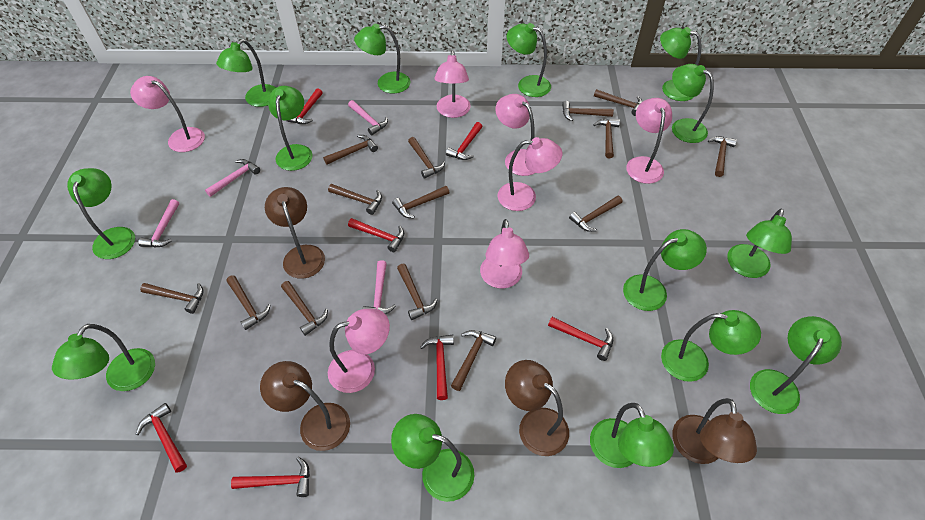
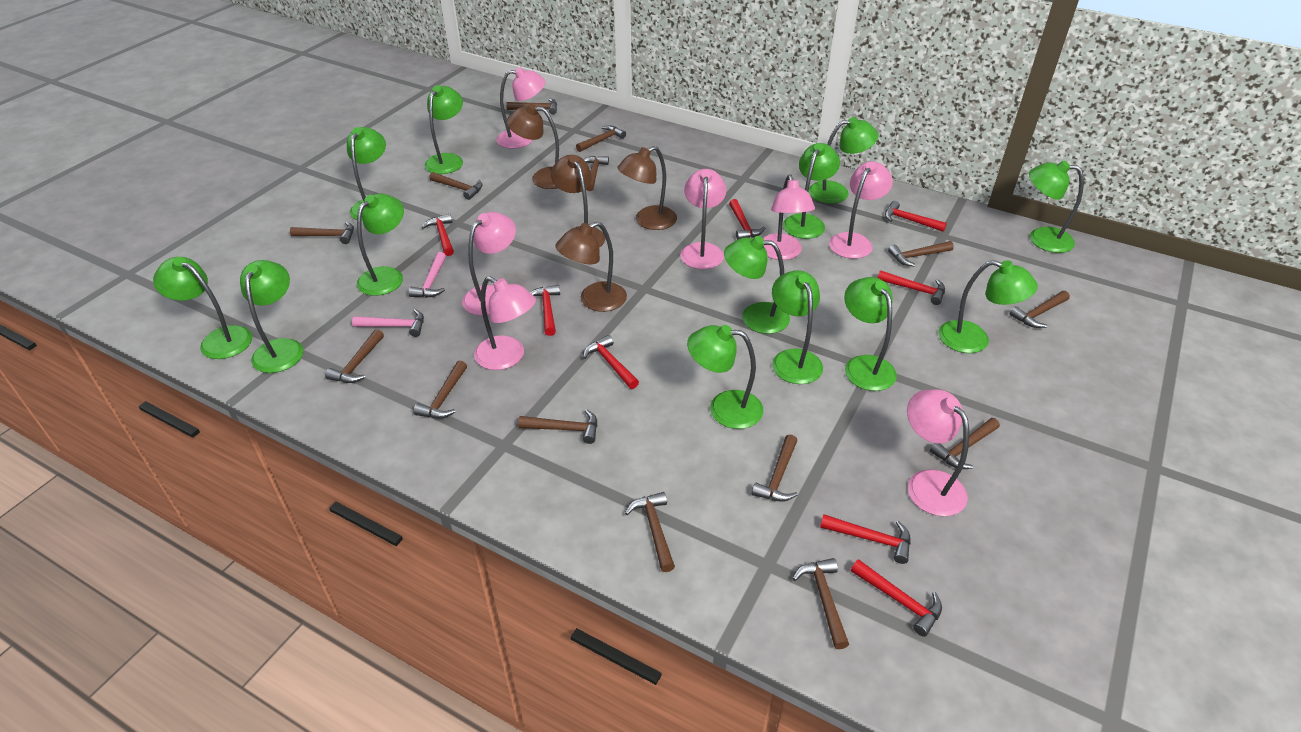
green lamp: 14 -> 13
pink hammer: 4 -> 2
red hammer: 7 -> 8

